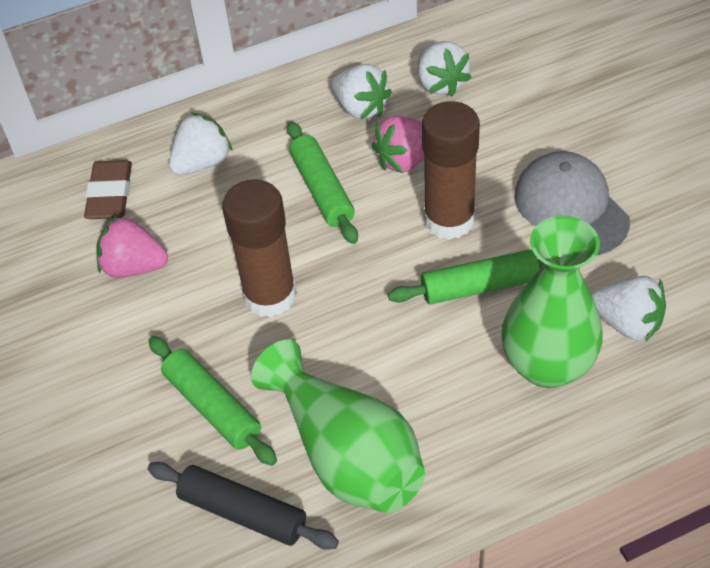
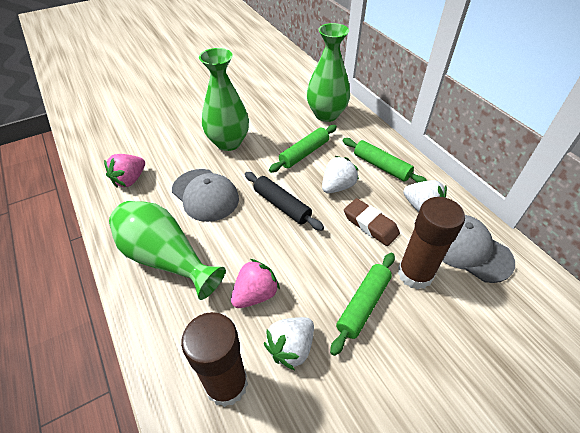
green vase: 2 -> 3
grey cap: 1 -> 2
white strawberry: 4 -> 3

